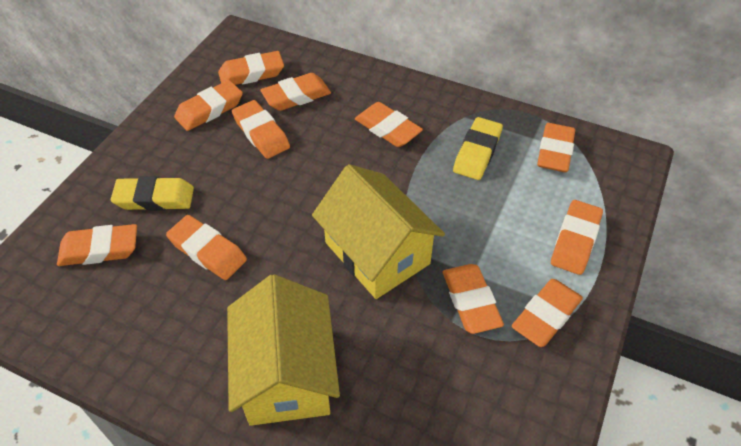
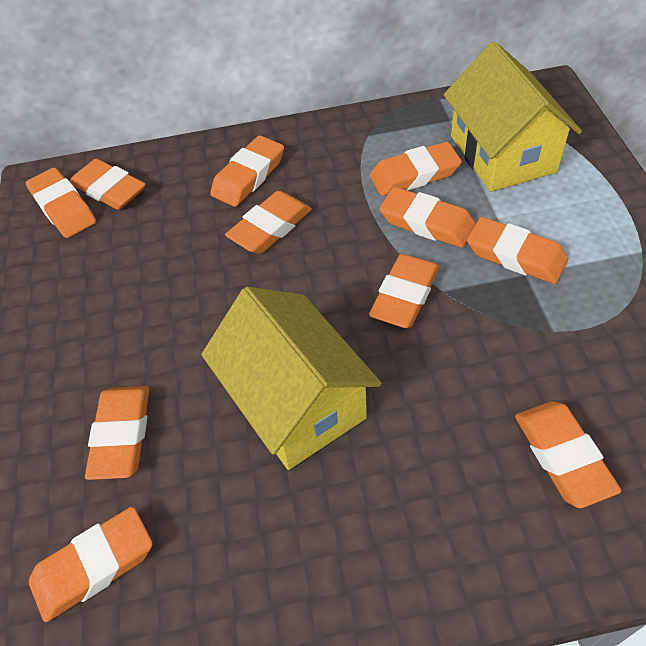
yellow eraser: 2 -> 0

